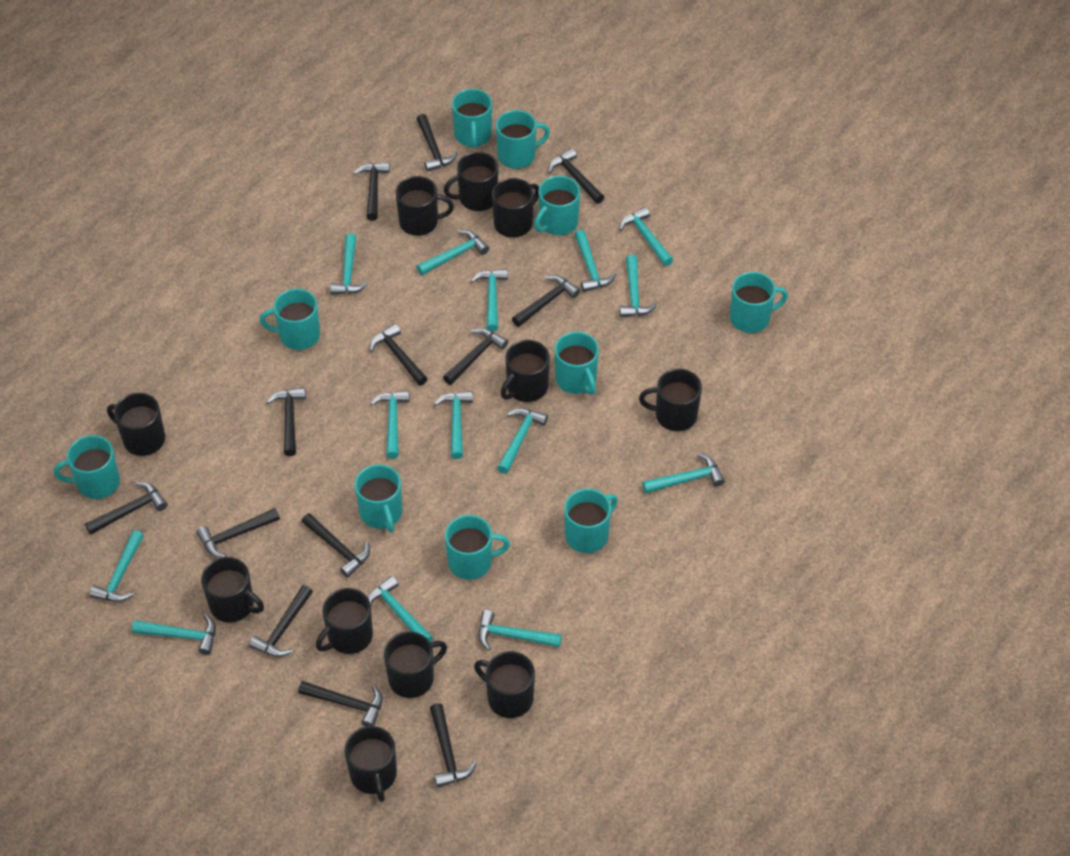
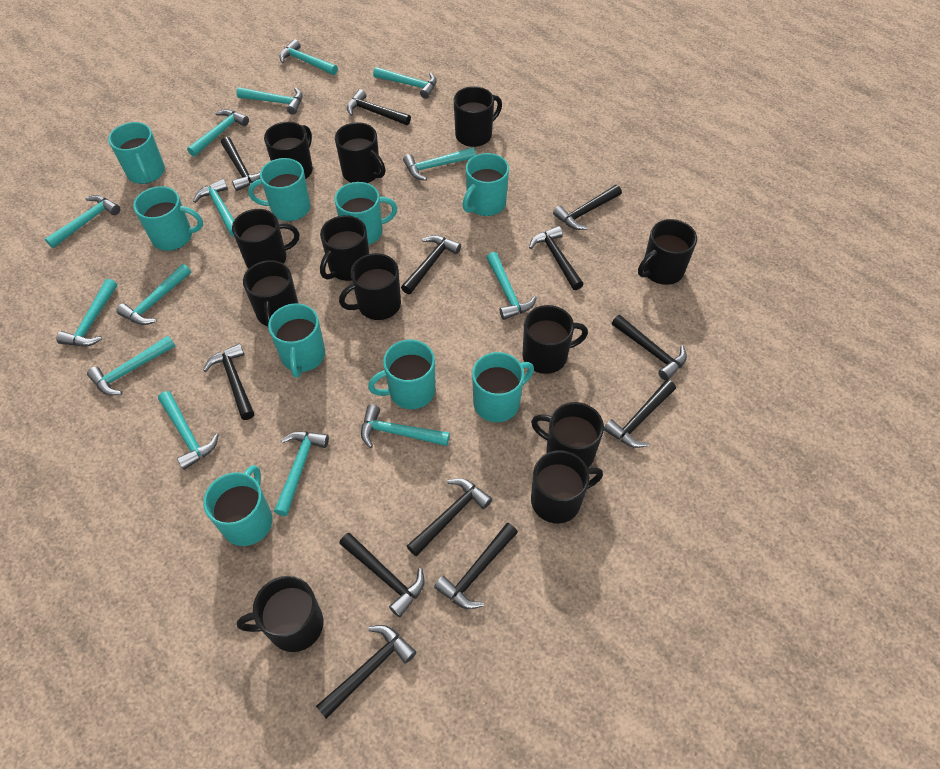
black hammer: 13 -> 12
black mug: 11 -> 12
turquoise mug: 10 -> 9

